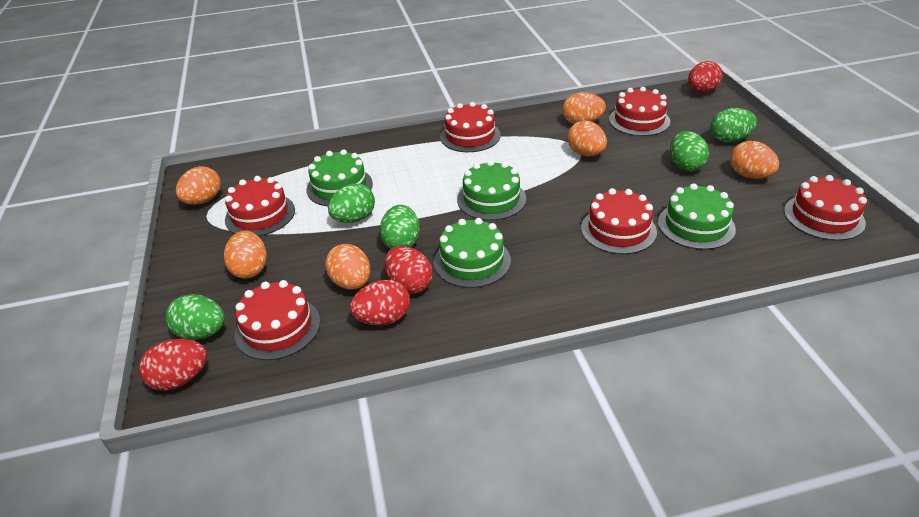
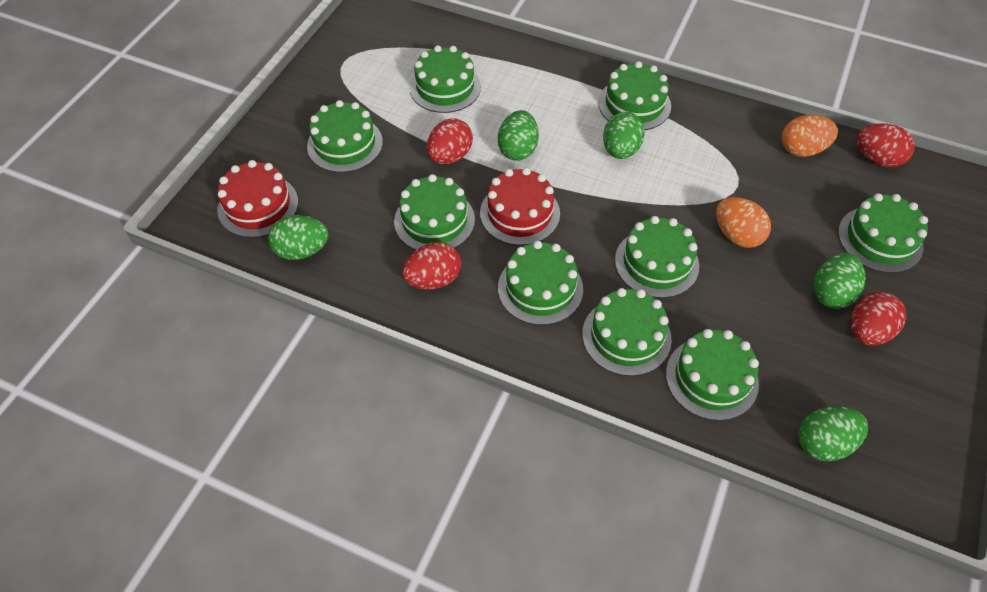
green cake: 4 -> 9
orange egg: 6 -> 2
red cake: 6 -> 2

